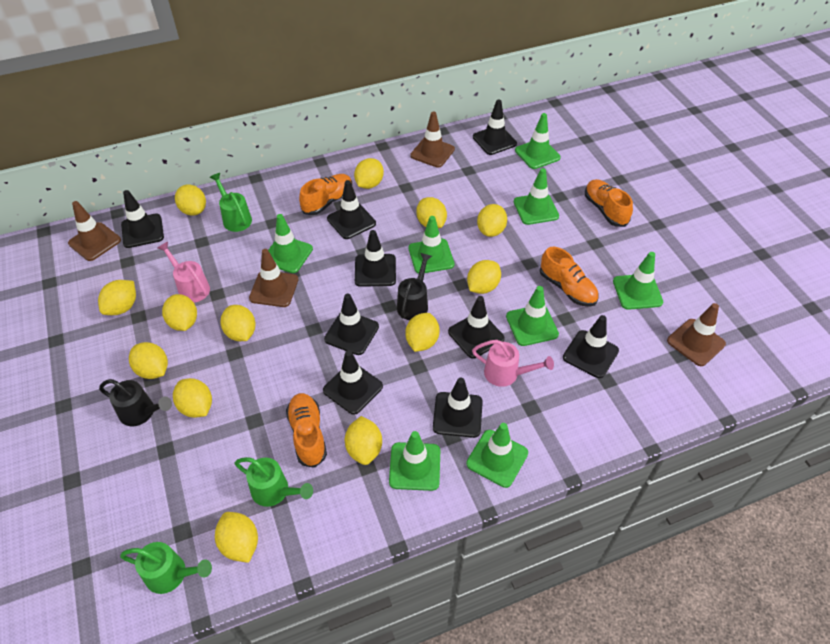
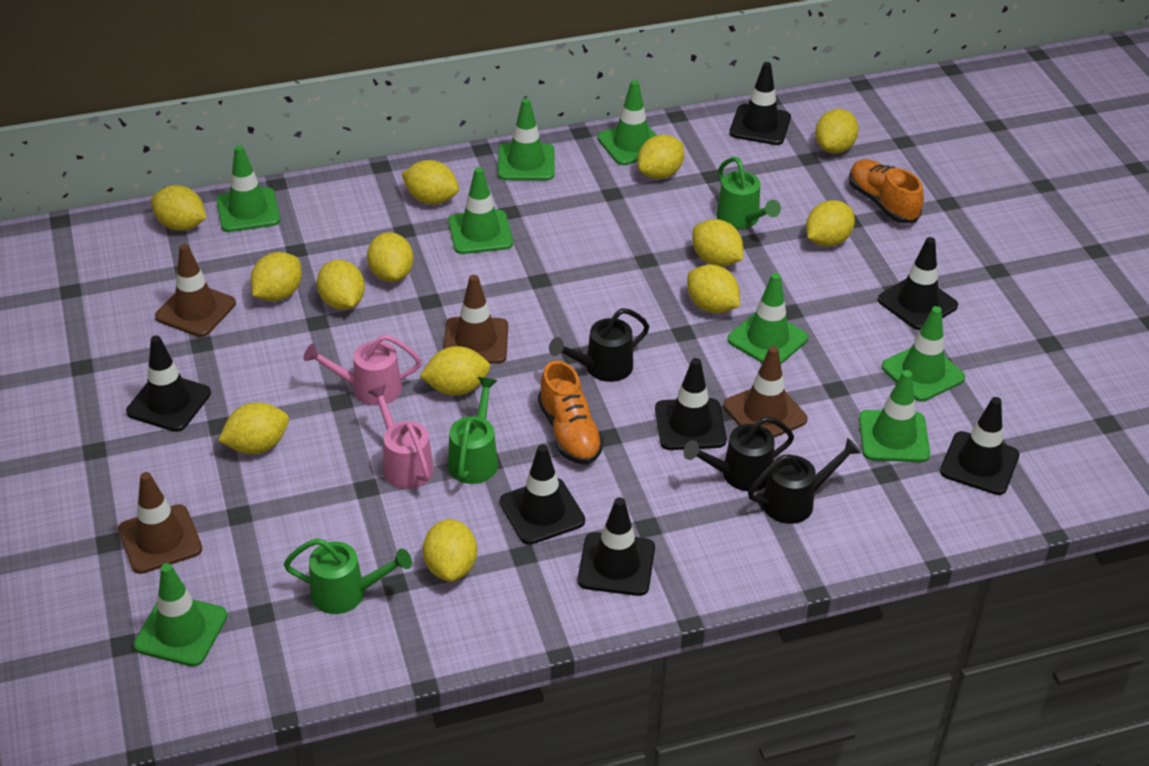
black traffic cone: 9 -> 7
black watering can: 2 -> 3
orange shoe: 4 -> 2

